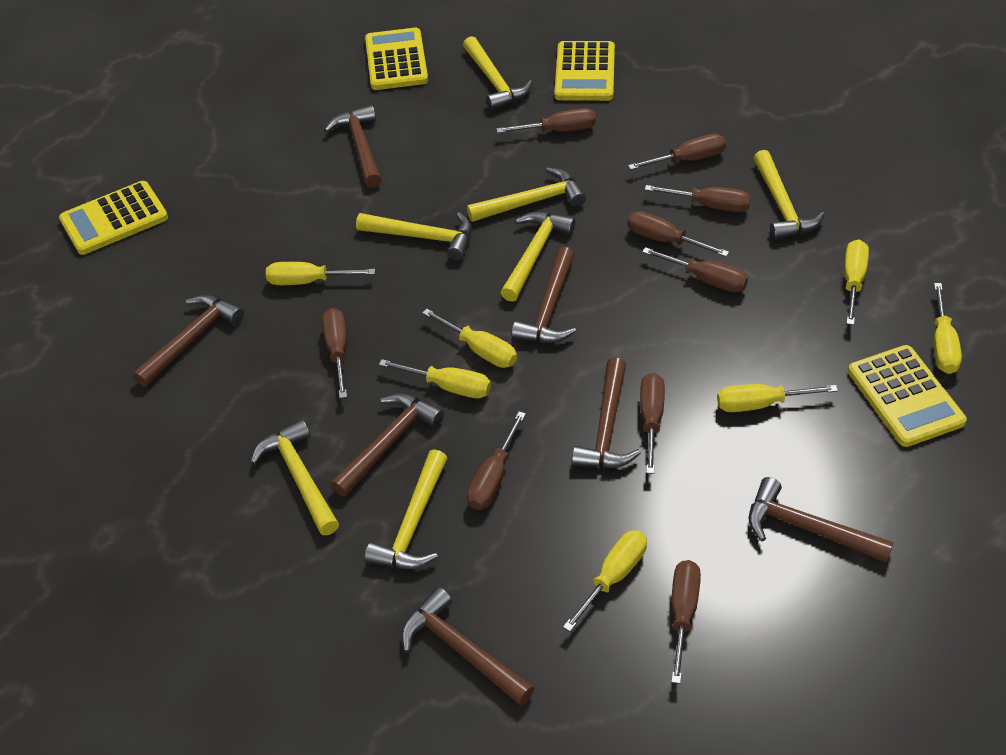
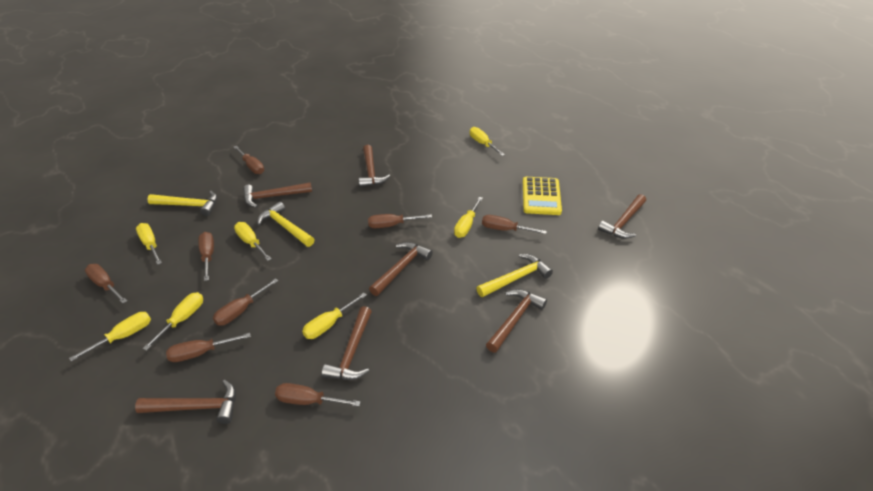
brown screwdriver: 9 -> 8
yellow calculator: 4 -> 1
yellow hammer: 7 -> 3

